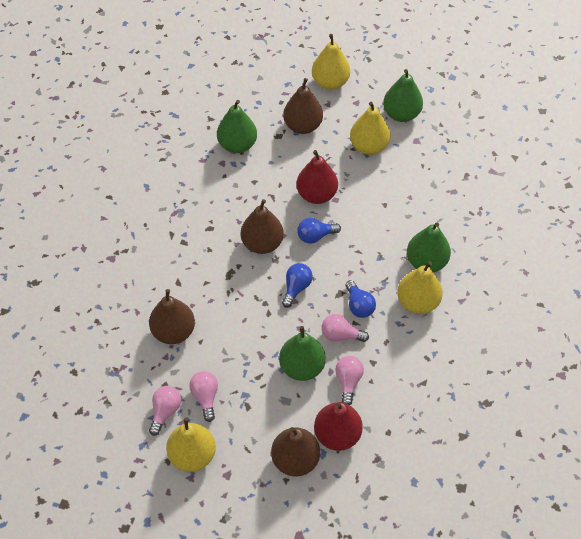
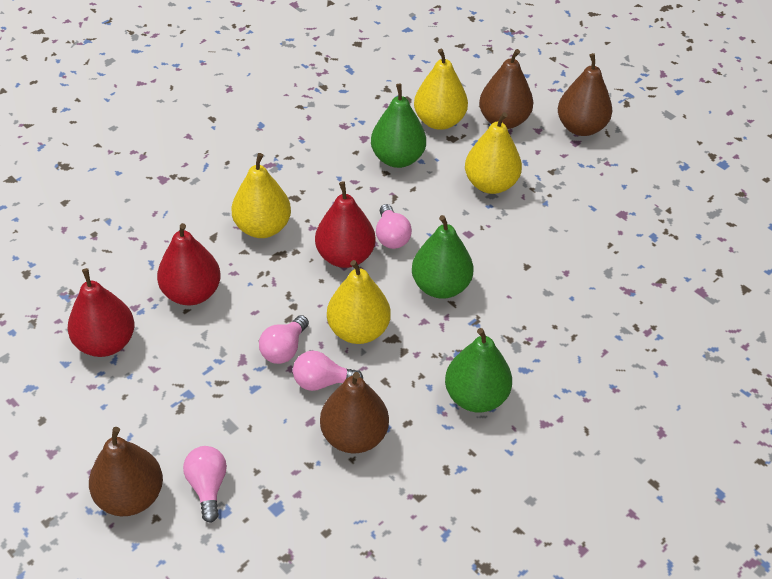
blue light bulb: 3 -> 0
green pear: 4 -> 3
red pear: 2 -> 3

